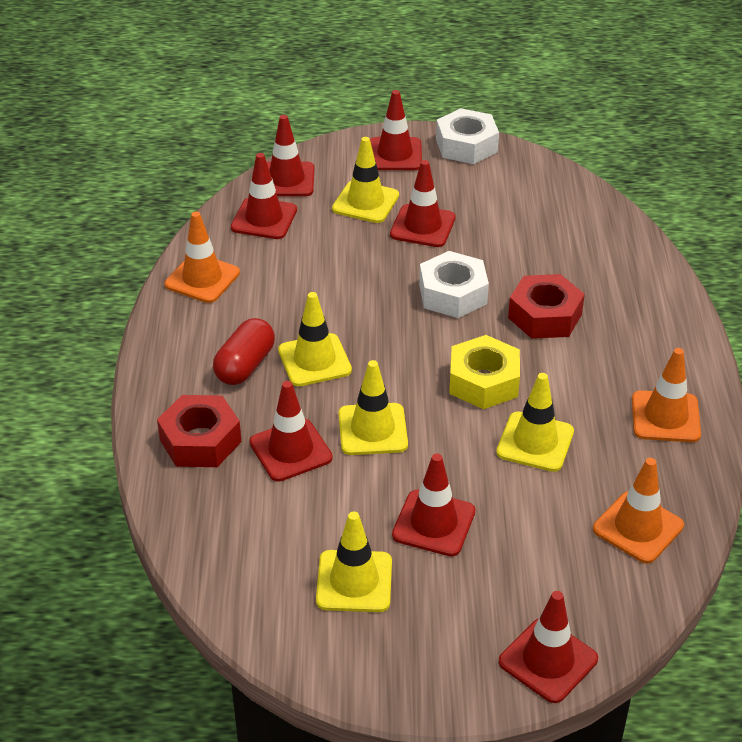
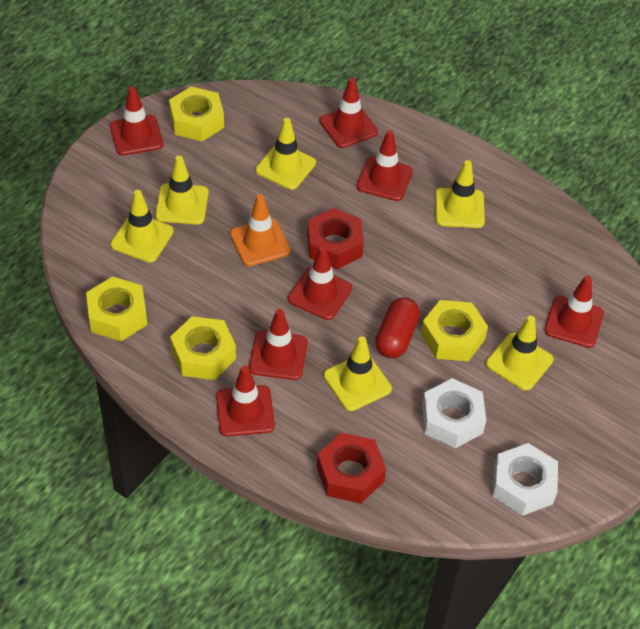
orange traffic cone: 3 -> 1
yellow nut: 1 -> 4
yellow traffic cone: 5 -> 6

